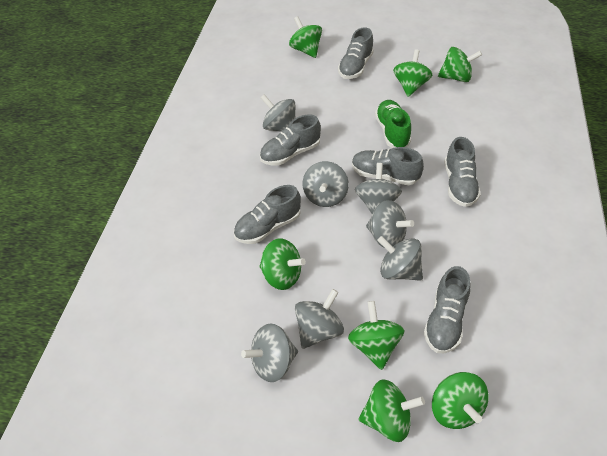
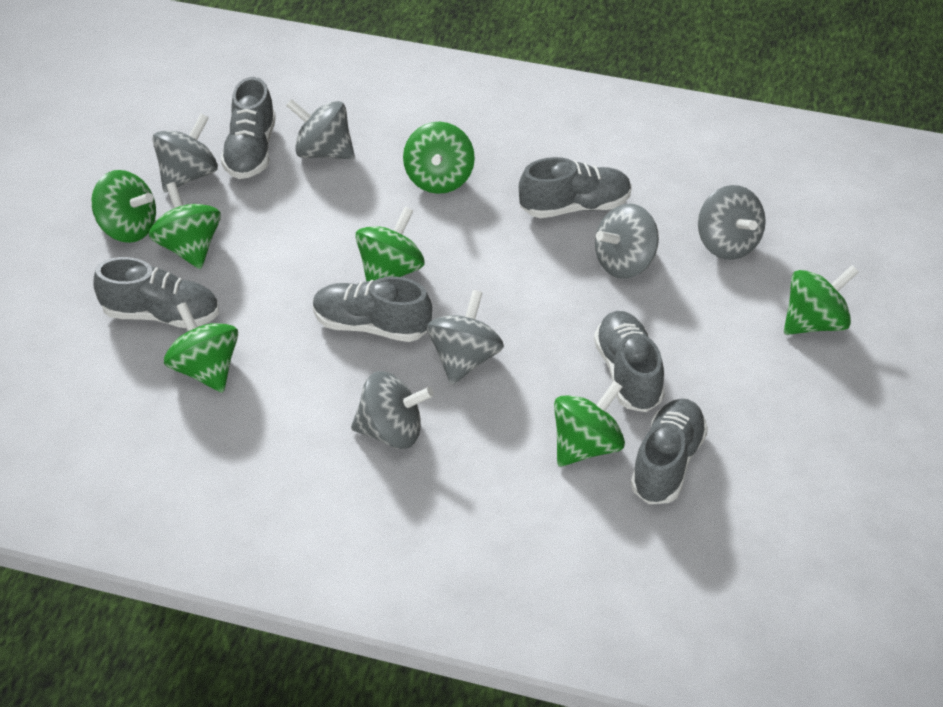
green shoe: 1 -> 0
grey spinning top: 7 -> 6

